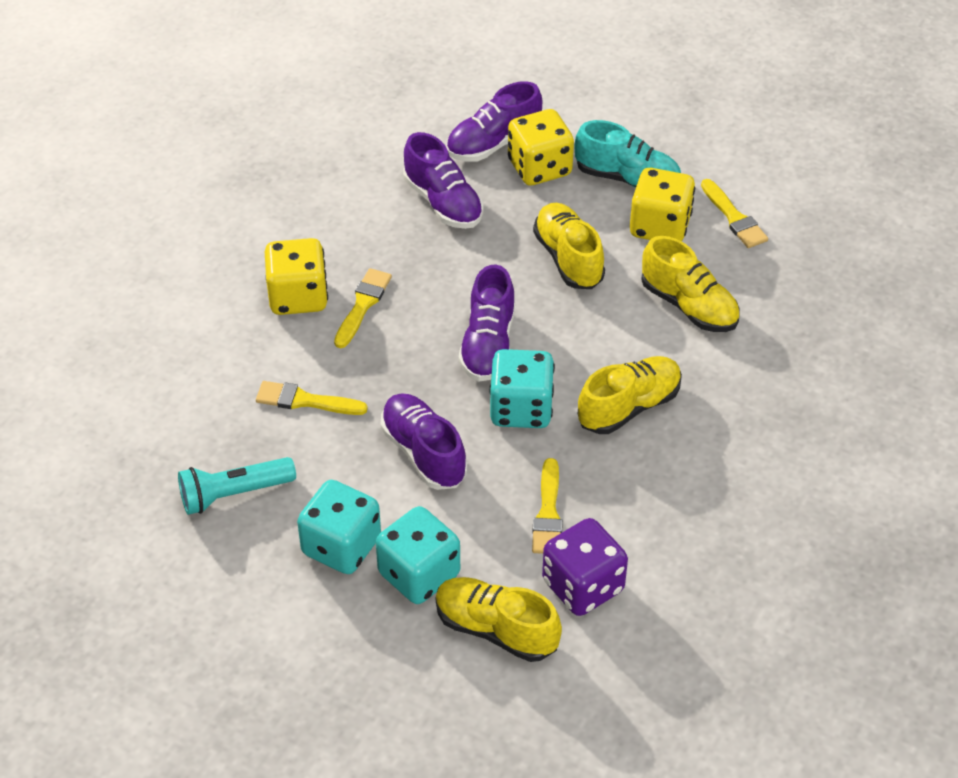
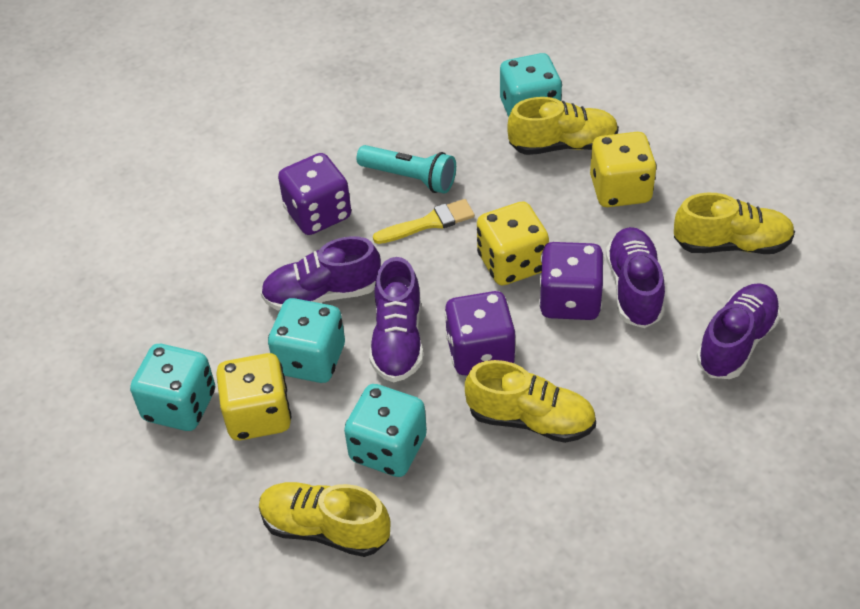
purple dice: 1 -> 3
turquoise dice: 3 -> 4
turquoise shoe: 1 -> 0
yellow brush: 4 -> 1

